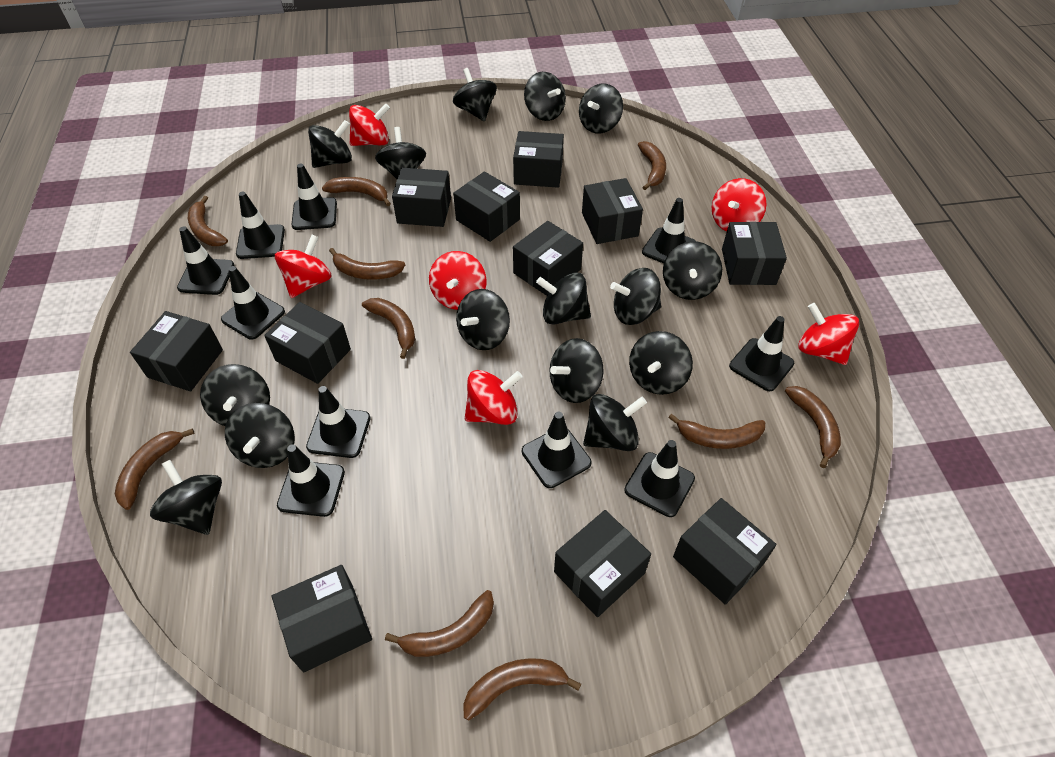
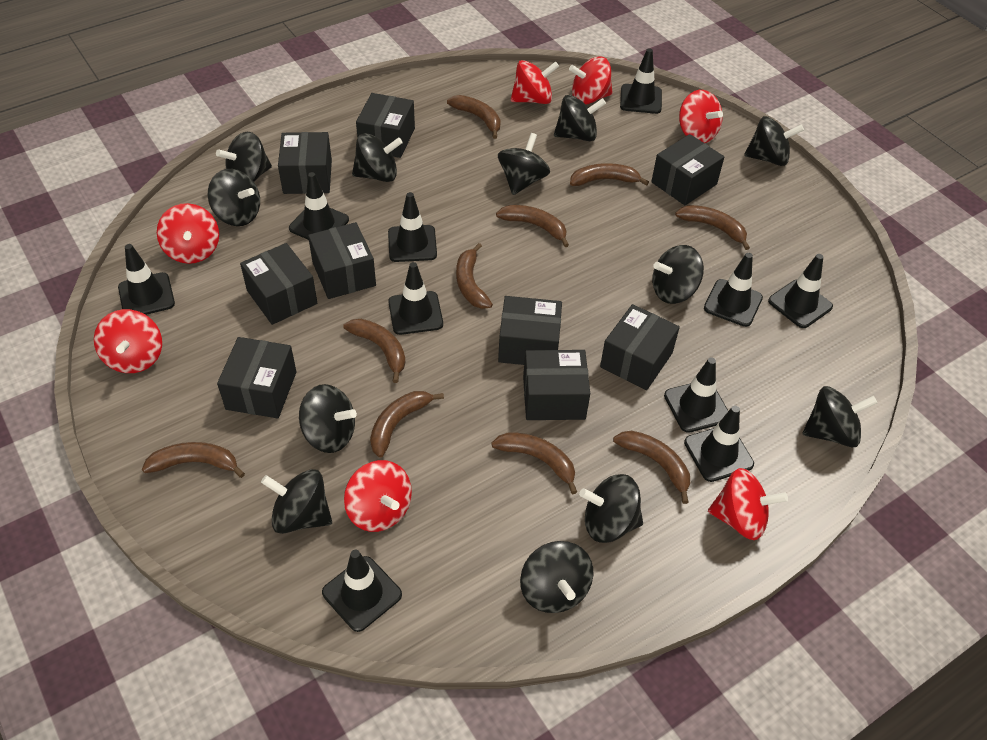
black box: 11 -> 9
black spinning top: 15 -> 12
red spinning top: 6 -> 7

